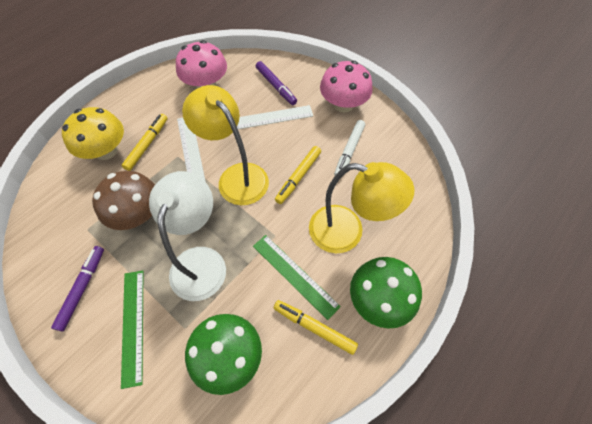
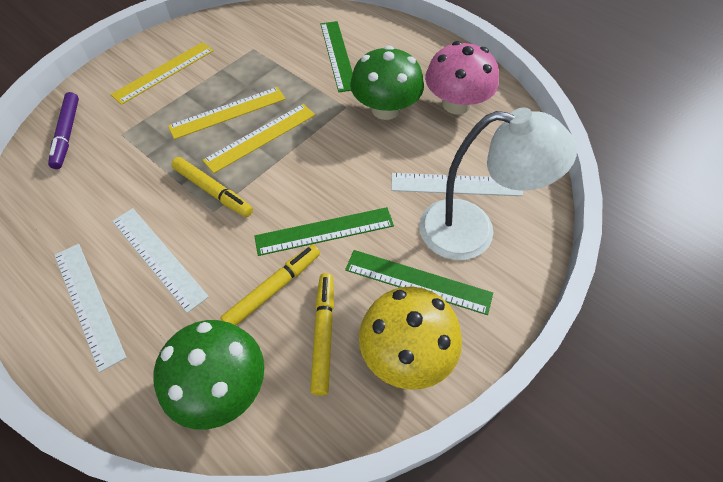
brown mushroom: 1 -> 0
green ruler: 2 -> 3
pink mushroom: 2 -> 1
purple marker: 2 -> 1
white marker: 1 -> 0
white ruler: 2 -> 3
yellow lamp: 2 -> 0
yellow ruler: 0 -> 3

